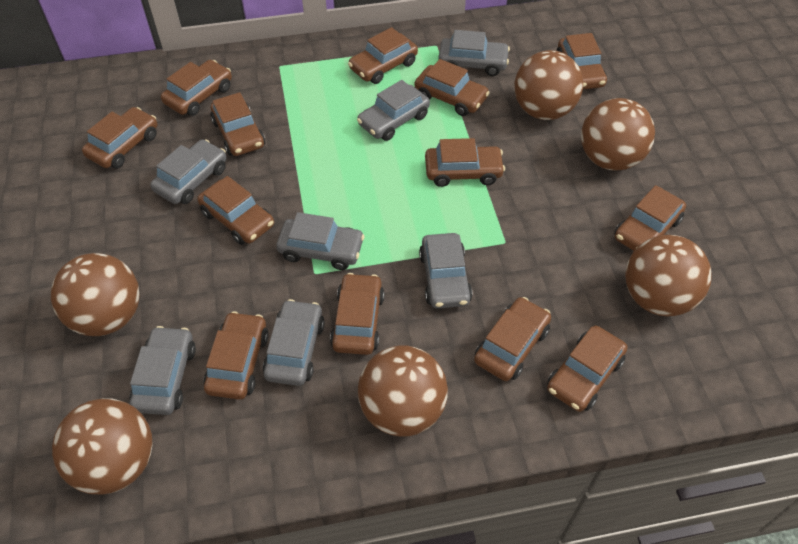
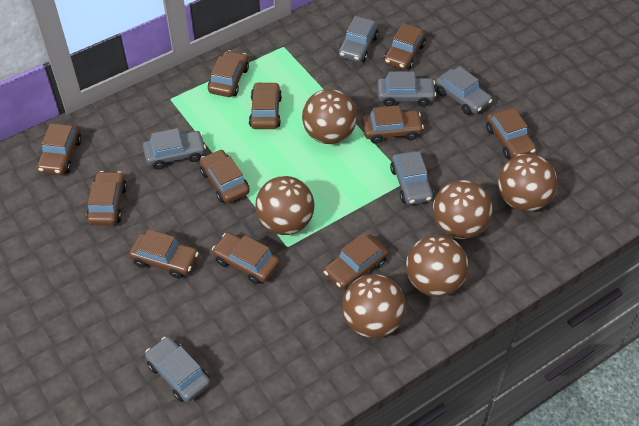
brown car: 13 -> 11
grey car: 7 -> 6

